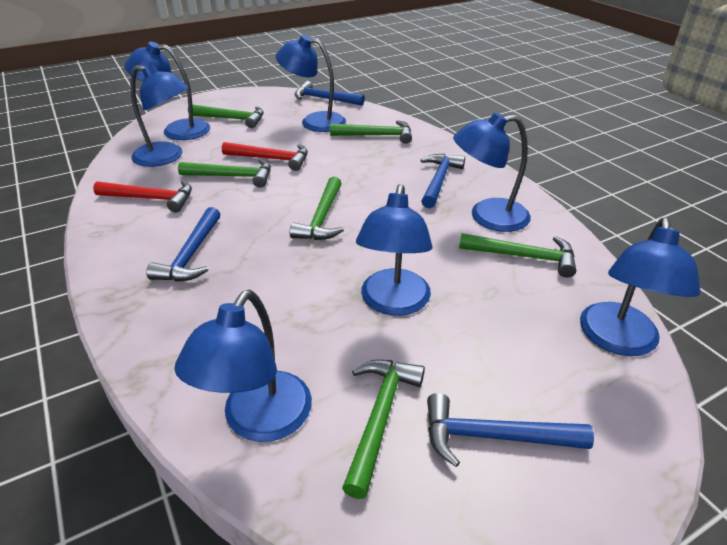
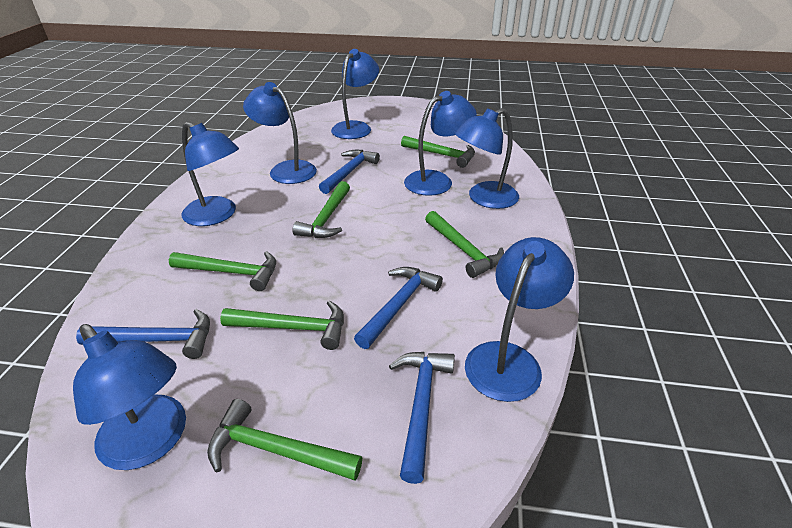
red hammer: 2 -> 0

